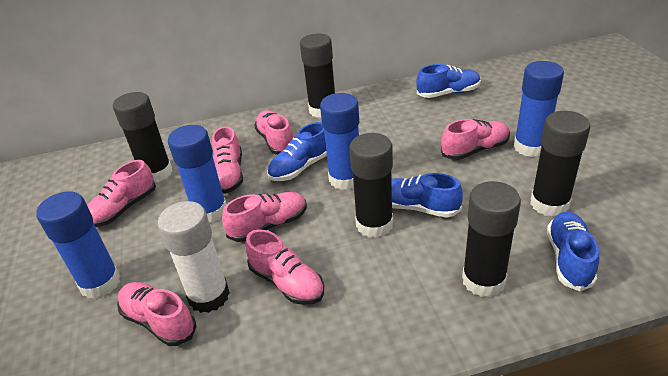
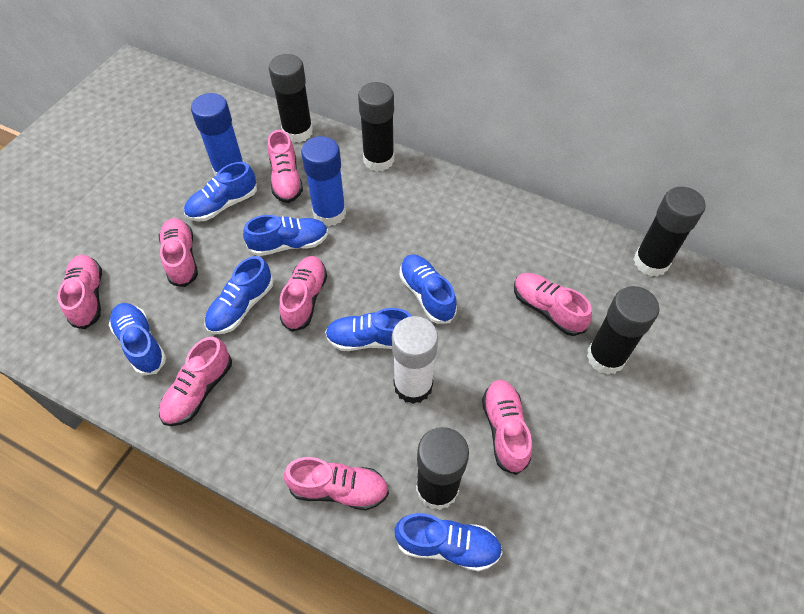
blue glue stick: 4 -> 2
blue shoe: 4 -> 7
pink shoe: 7 -> 8

